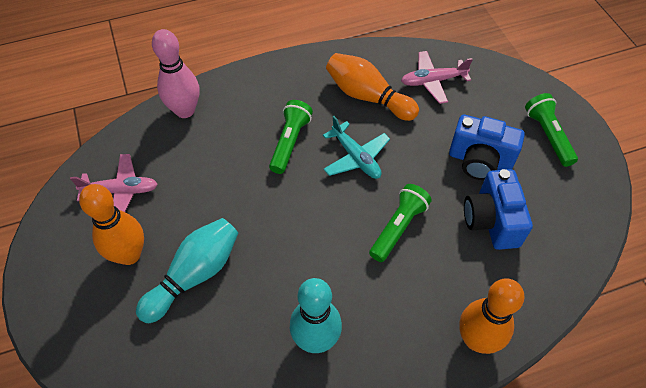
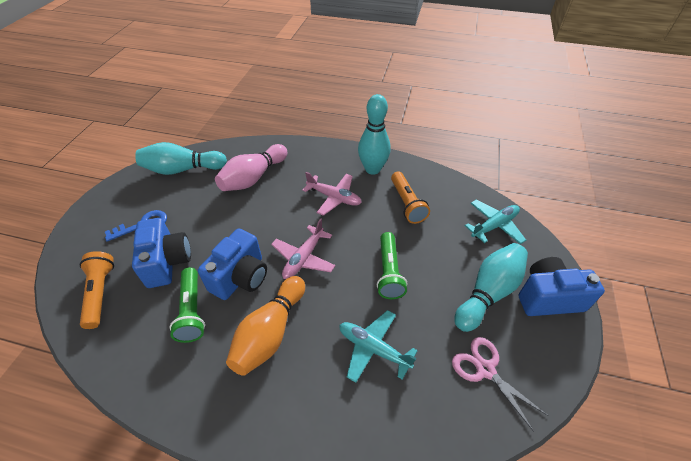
blue camera: 2 -> 3
blue key: 0 -> 1
green flashlight: 3 -> 2
orange bowling pin: 3 -> 1
orange flashlight: 0 -> 2
pink scissors: 0 -> 1
turquoise bowling pin: 2 -> 3
turquoise plane: 1 -> 2

